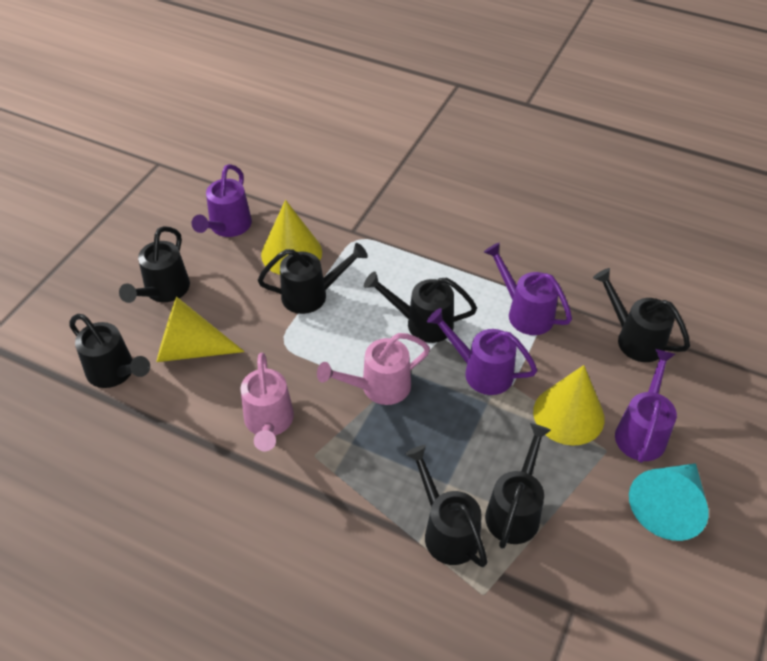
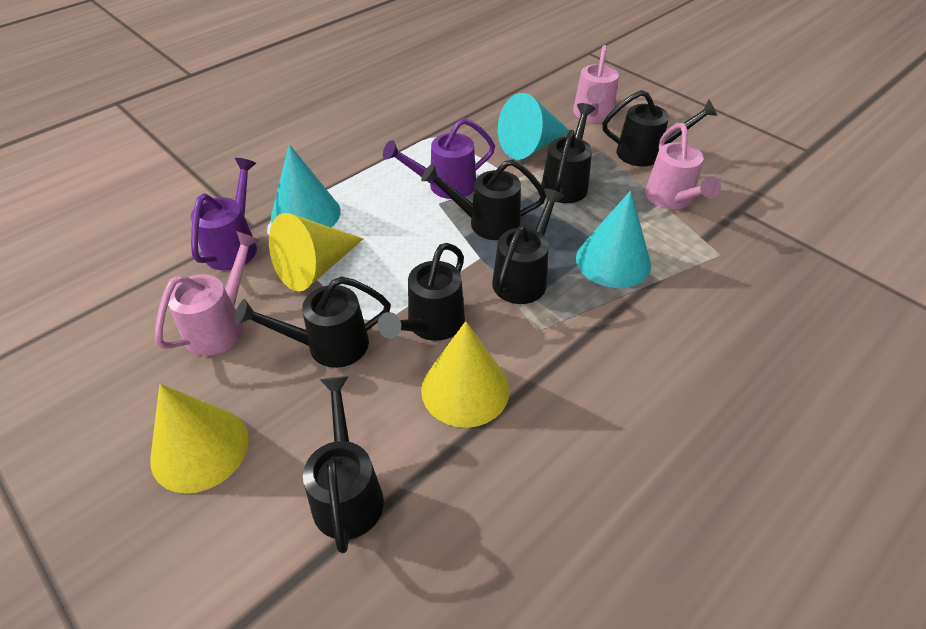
pink watering can: 2 -> 3
purple watering can: 4 -> 2
turquoise cone: 1 -> 3

